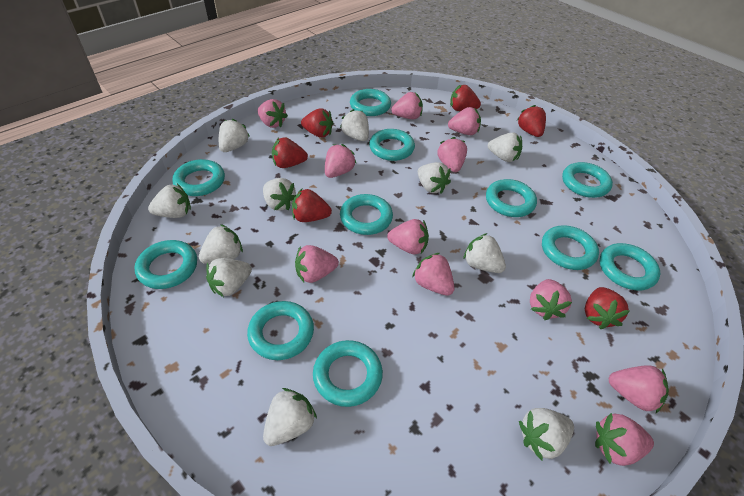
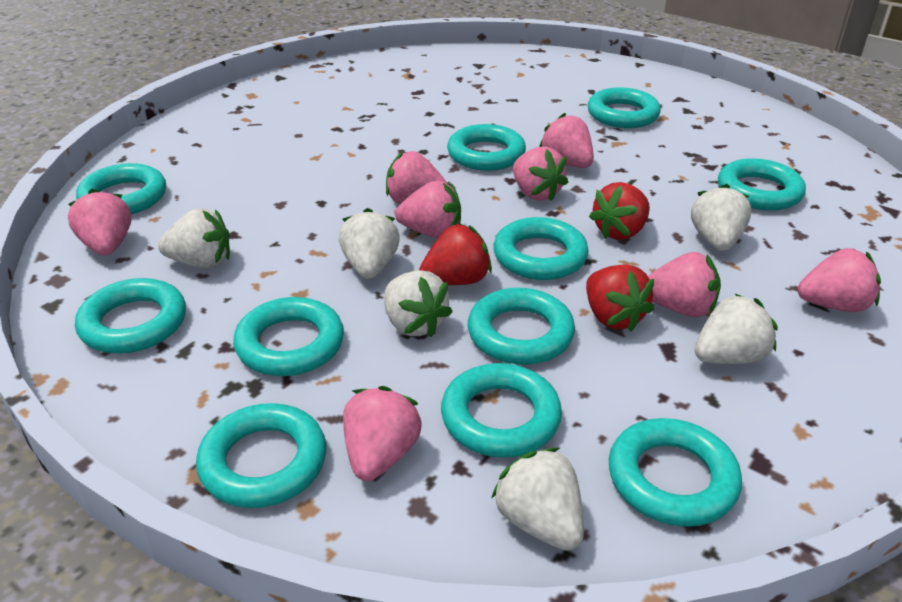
pink strawberry: 11 -> 8
red strawberry: 6 -> 3
white strawberry: 11 -> 6

